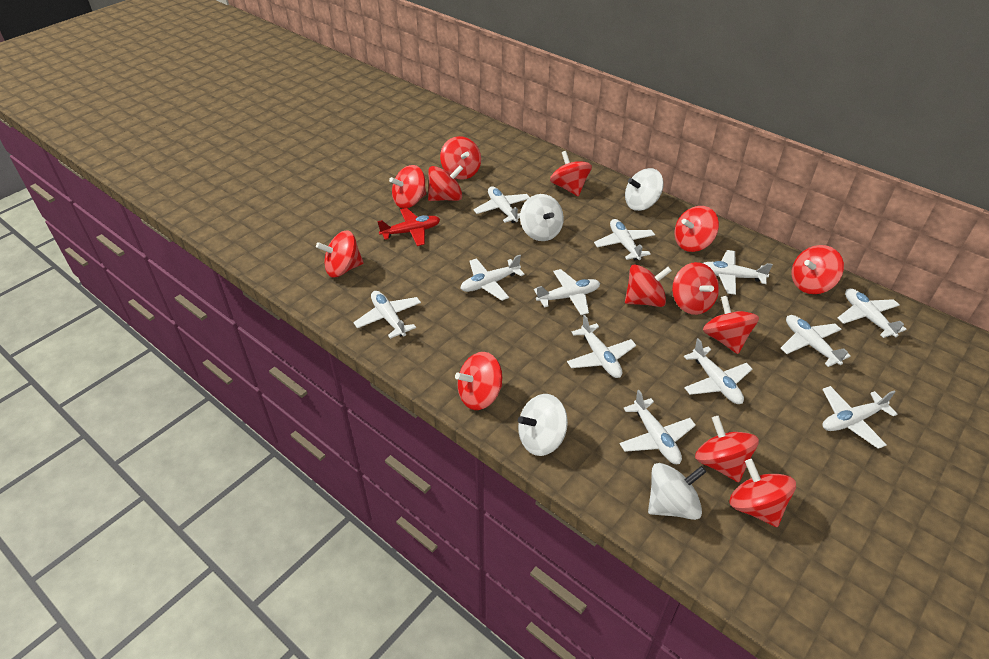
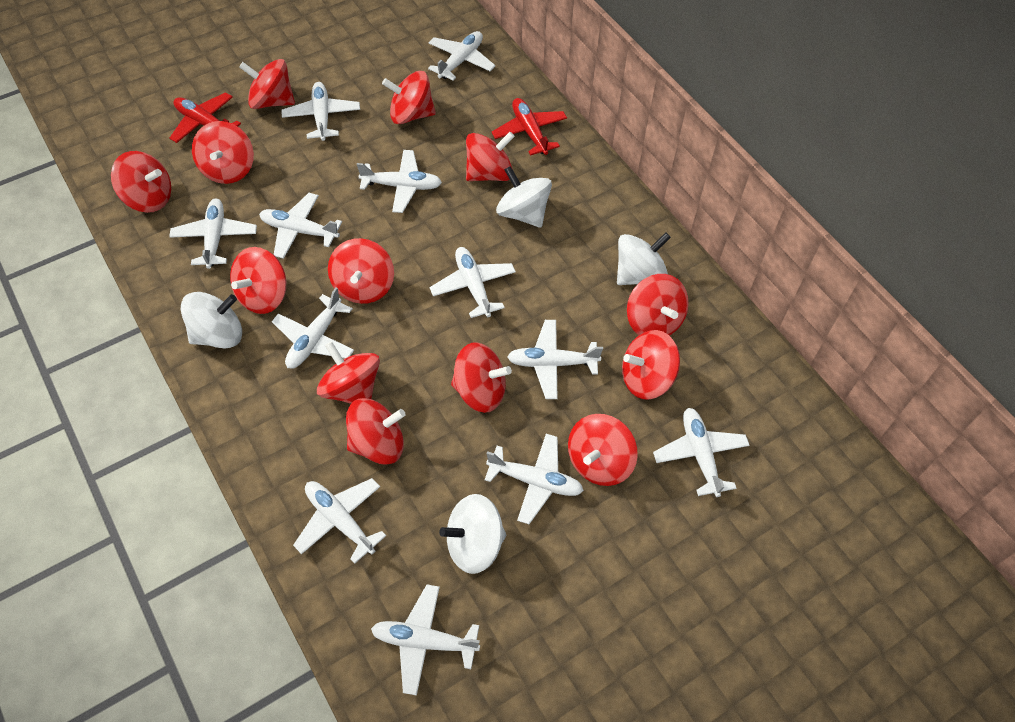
red plane: 1 -> 2

